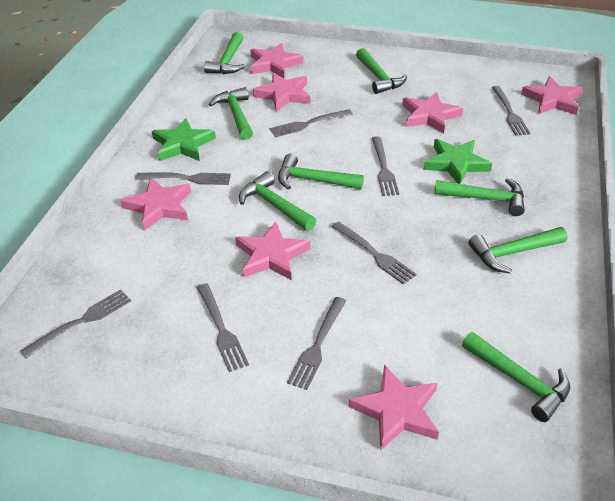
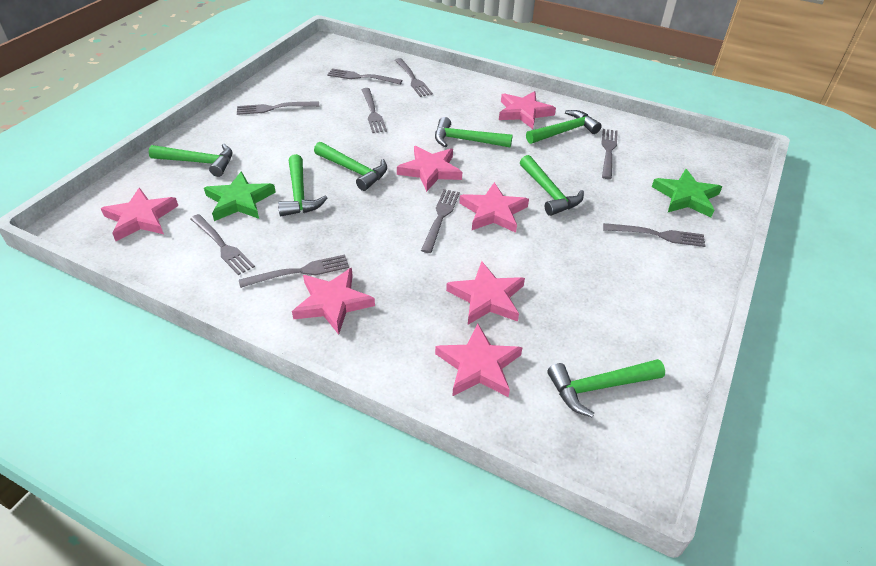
green hammer: 8 -> 7
grey fork: 8 -> 9

